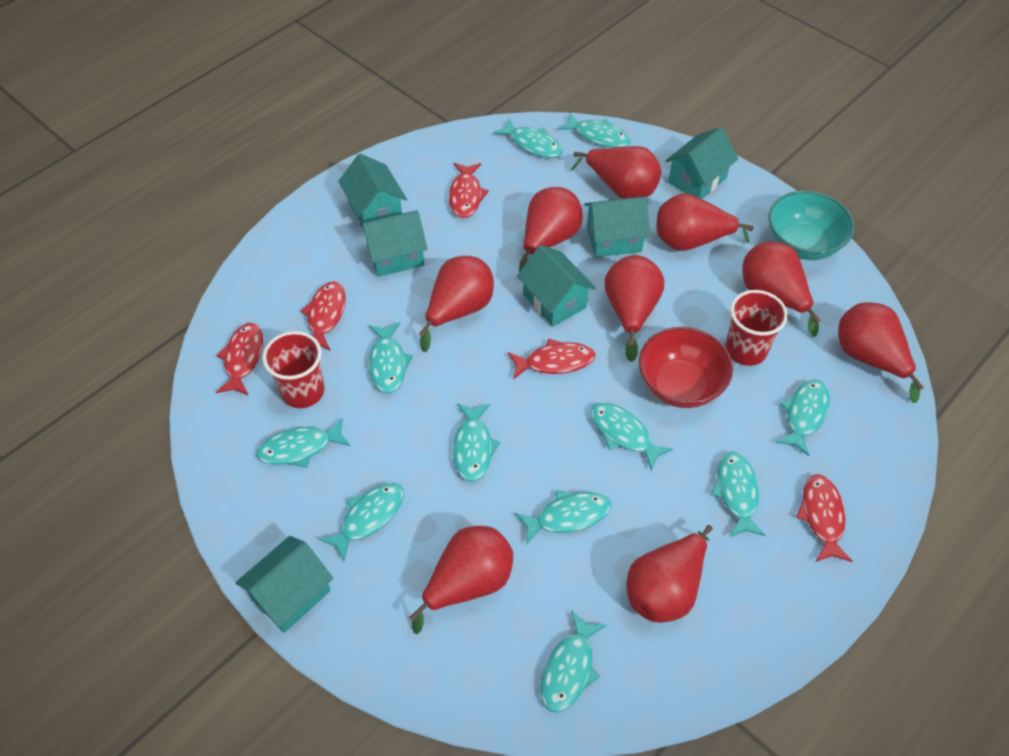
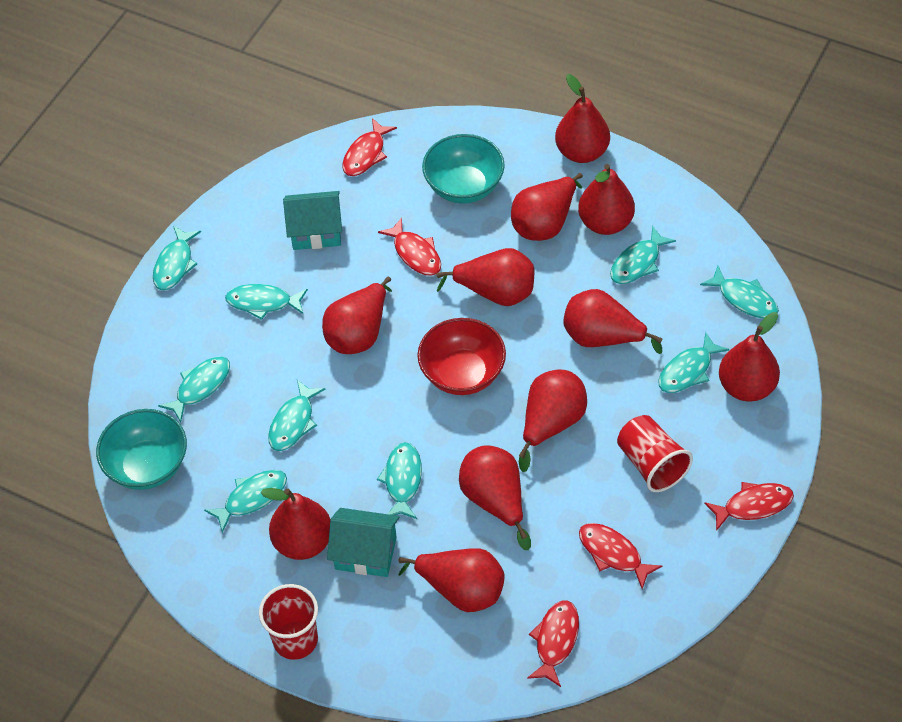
red pear: 9 -> 11
turquoise bowl: 1 -> 2
turquoise fish: 11 -> 9
turquoise house: 6 -> 2

